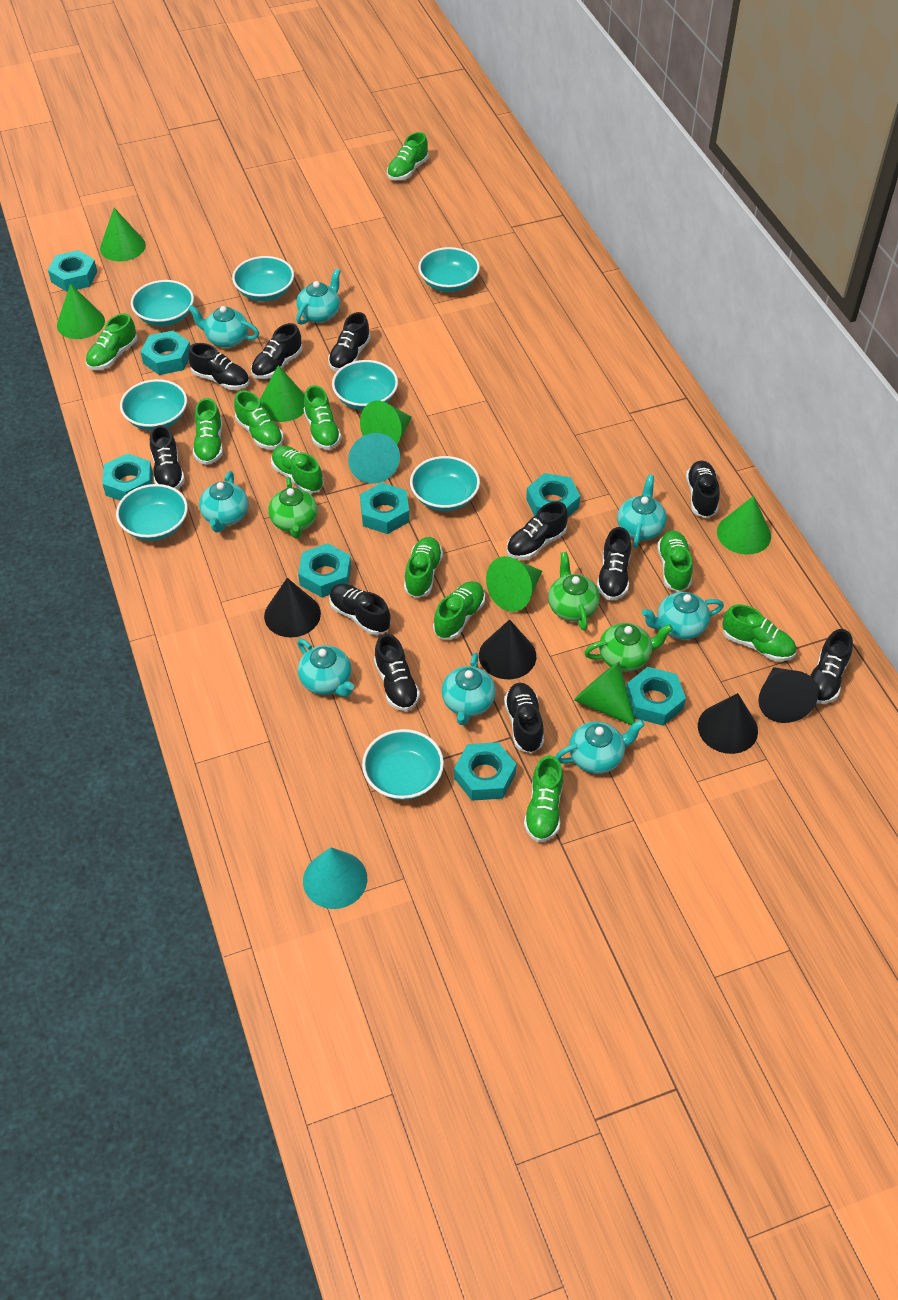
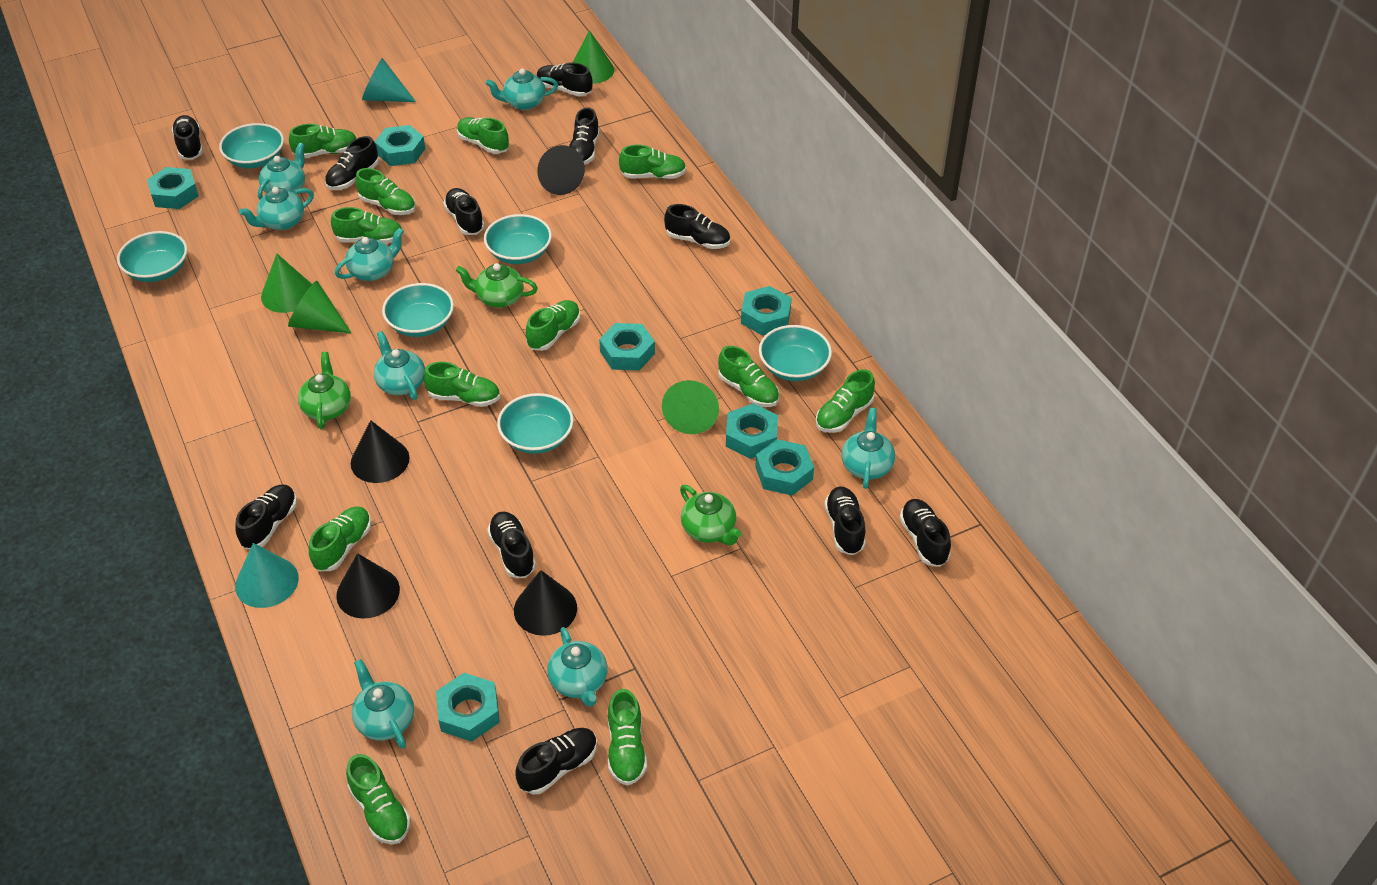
green cone: 7 -> 4
green shoe: 11 -> 12
turquoise bowl: 8 -> 6
turquoise nut: 8 -> 7

